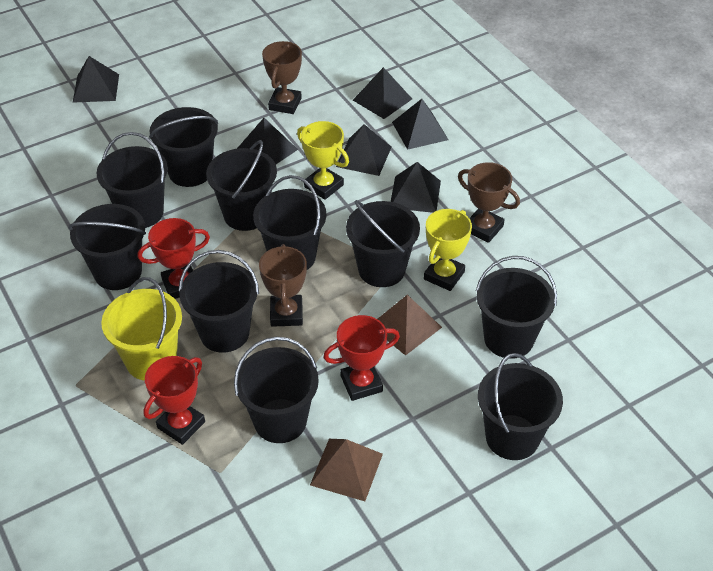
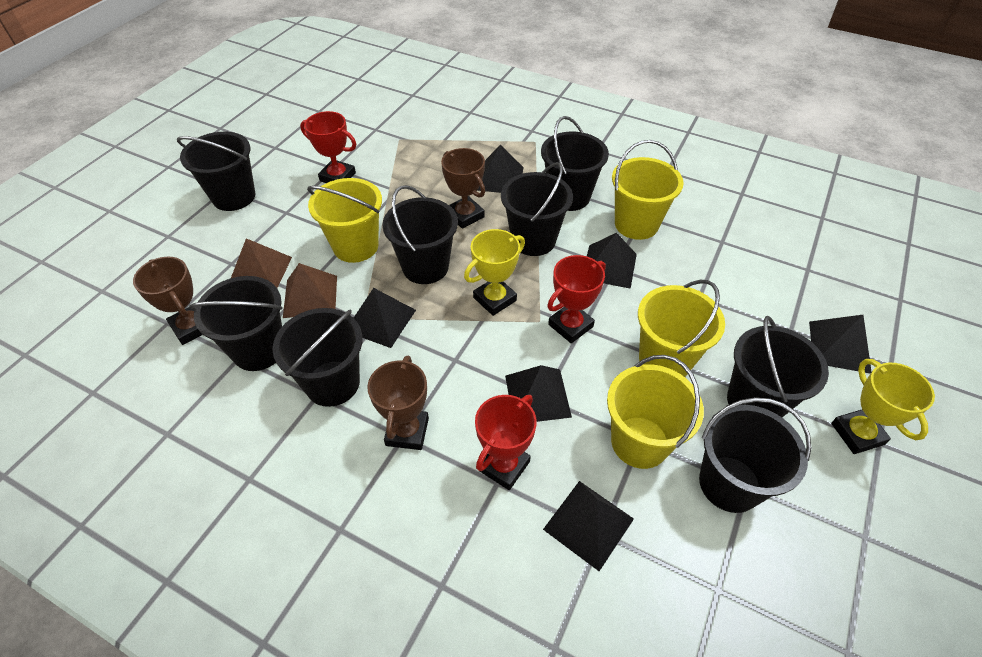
black bucket: 10 -> 8
yellow bucket: 1 -> 4

